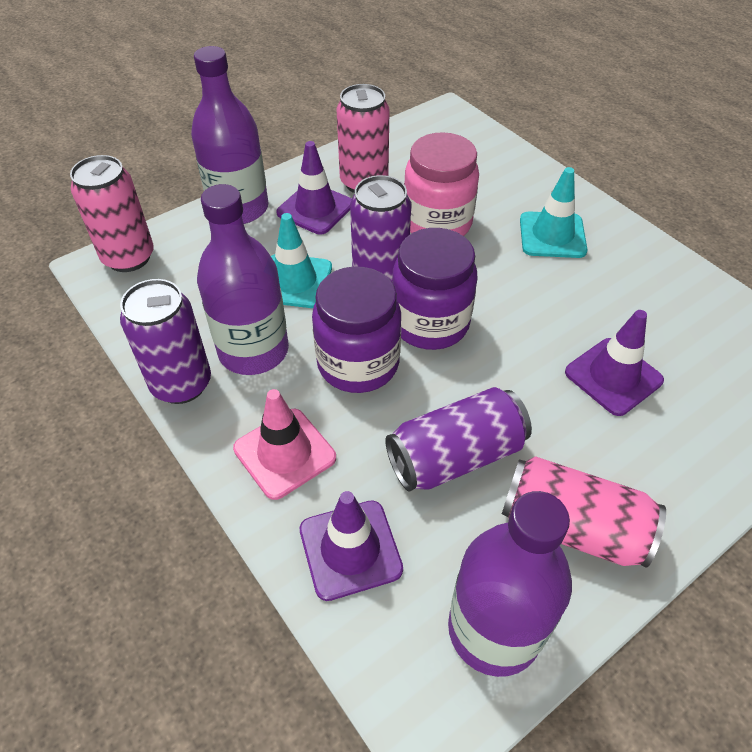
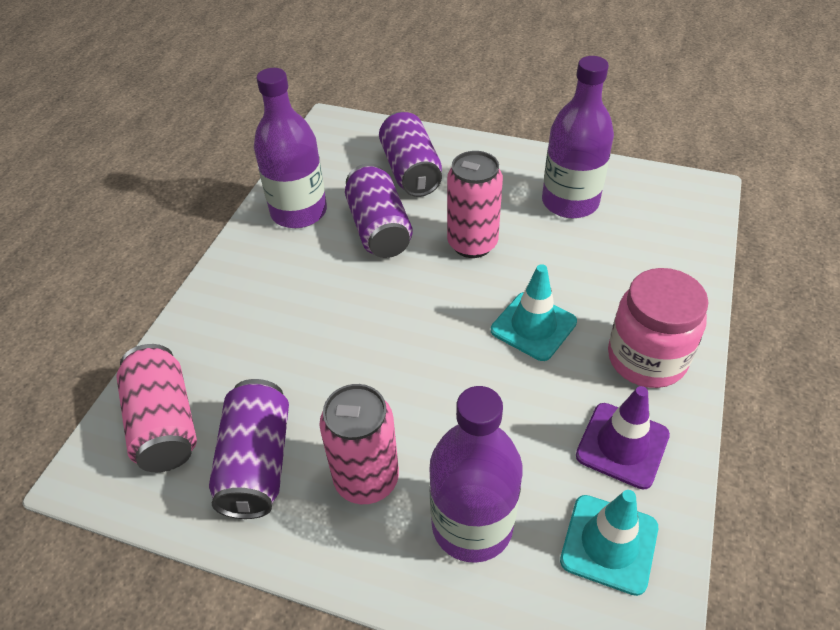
pink traffic cone: 1 -> 0
purple jar: 2 -> 0
purple traffic cone: 3 -> 1

